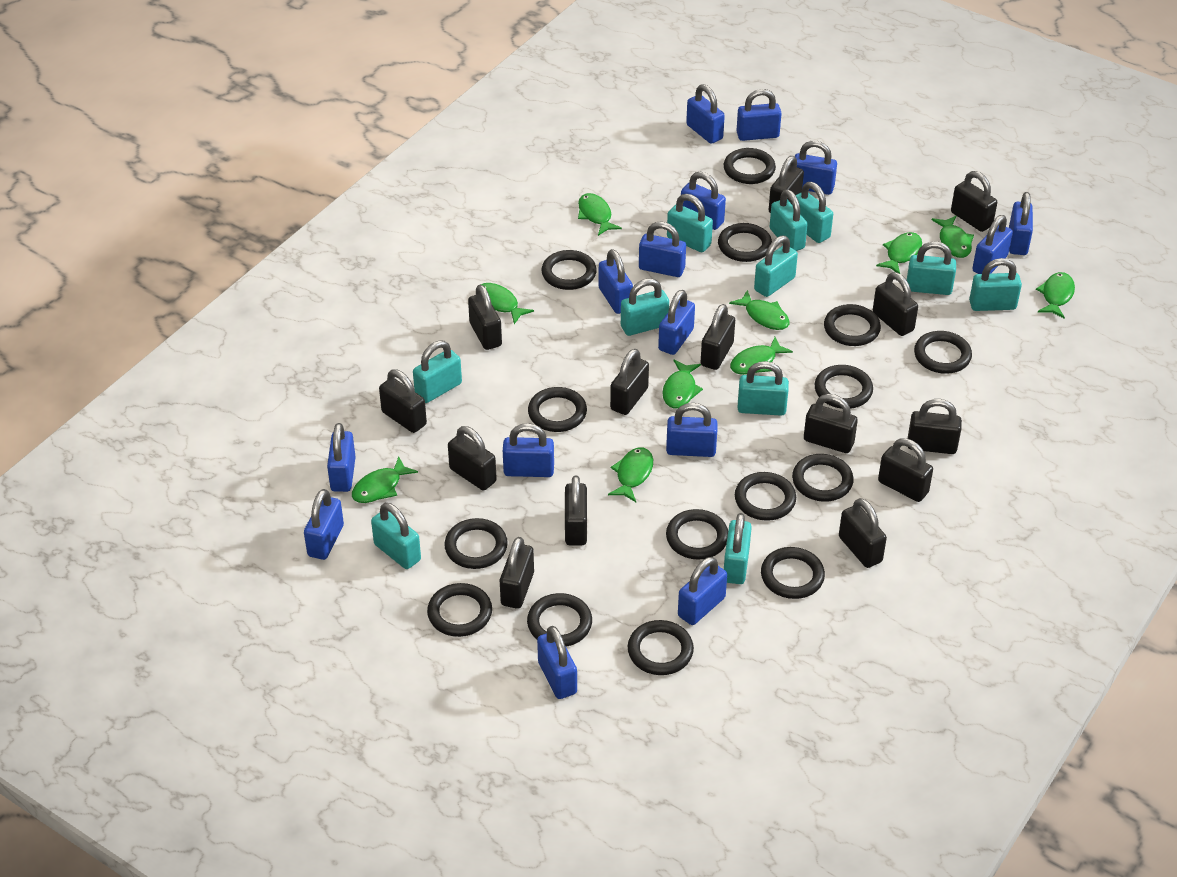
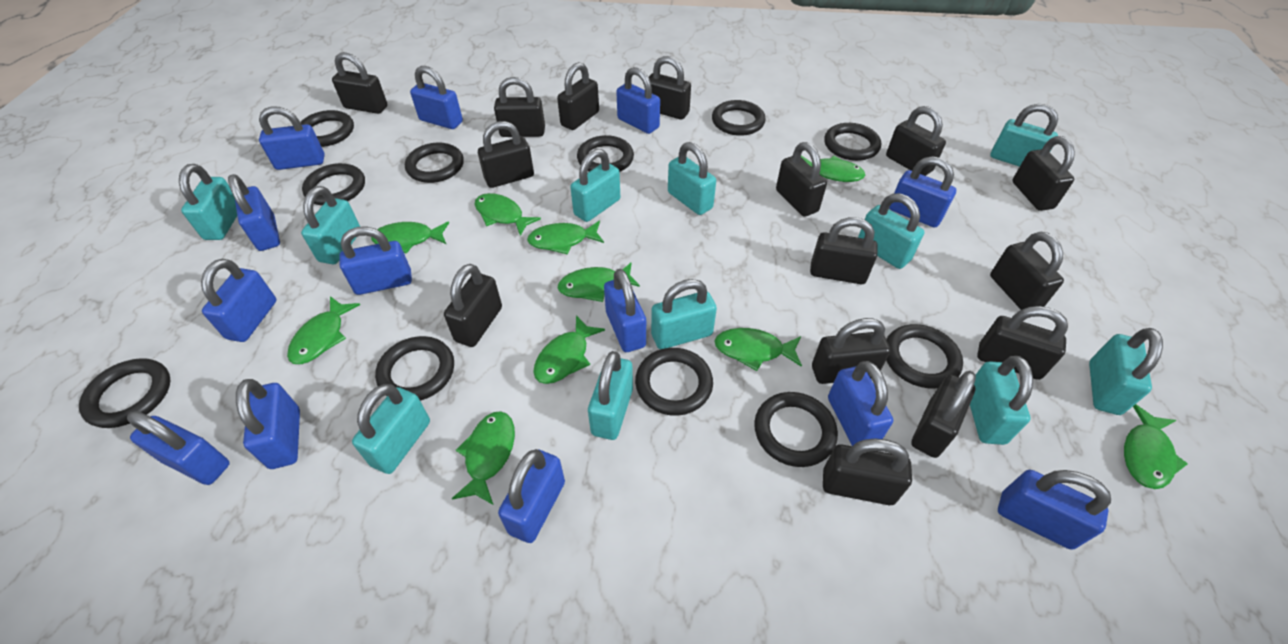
black padlock: 14 -> 15
black ring: 15 -> 11
blue padlock: 15 -> 13

